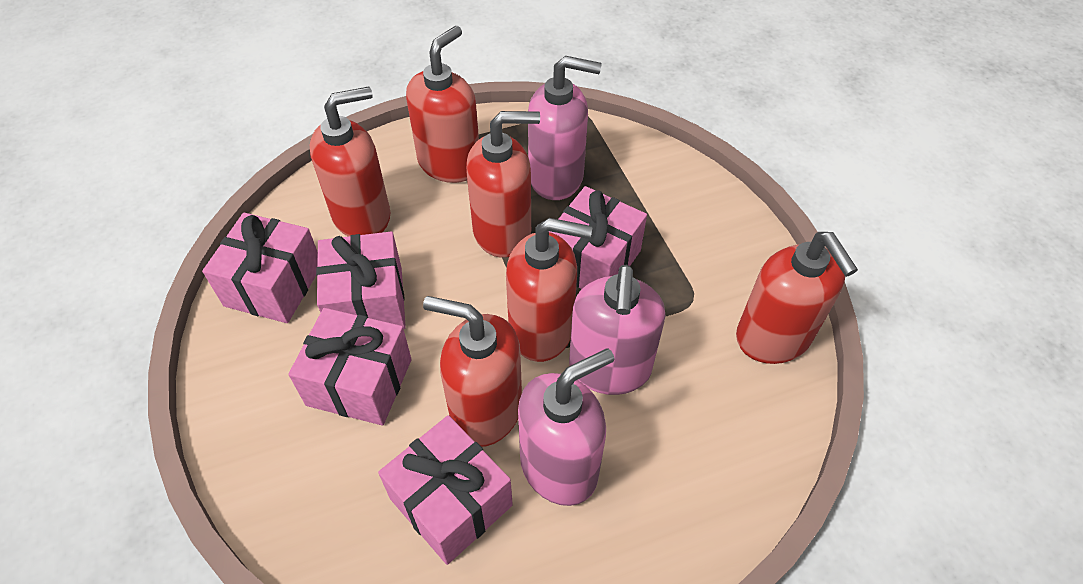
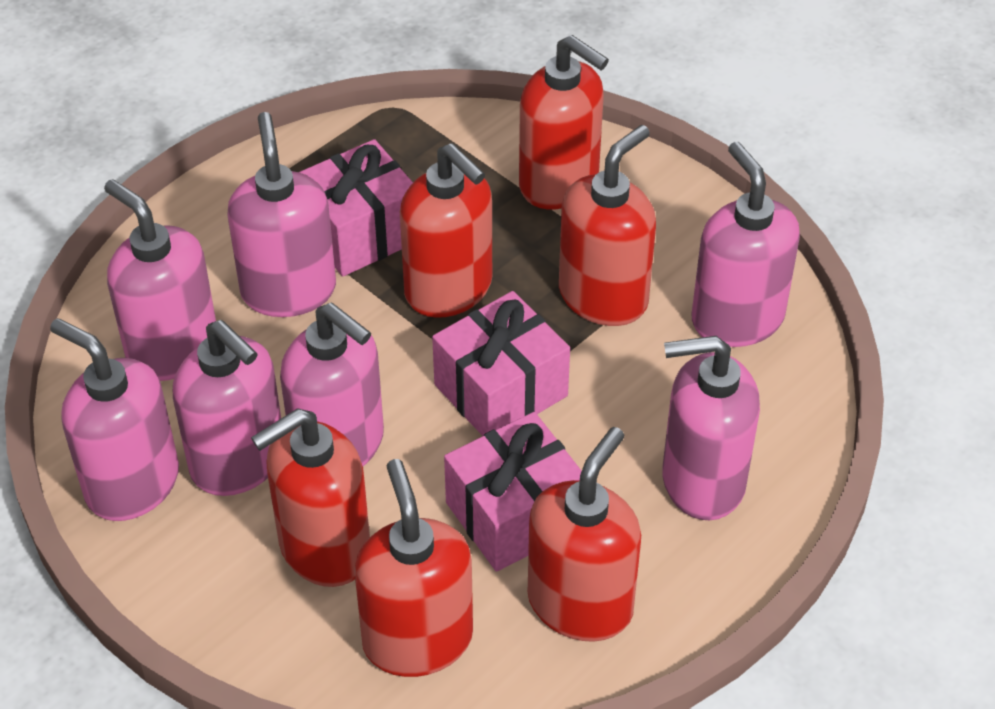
pink gift: 5 -> 3
pink soap dispenser: 3 -> 7

